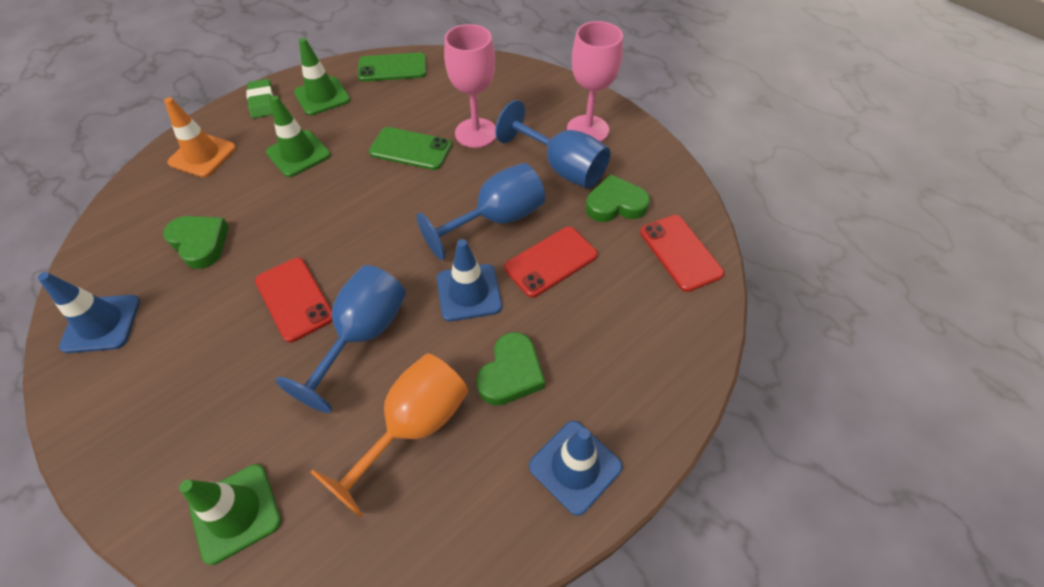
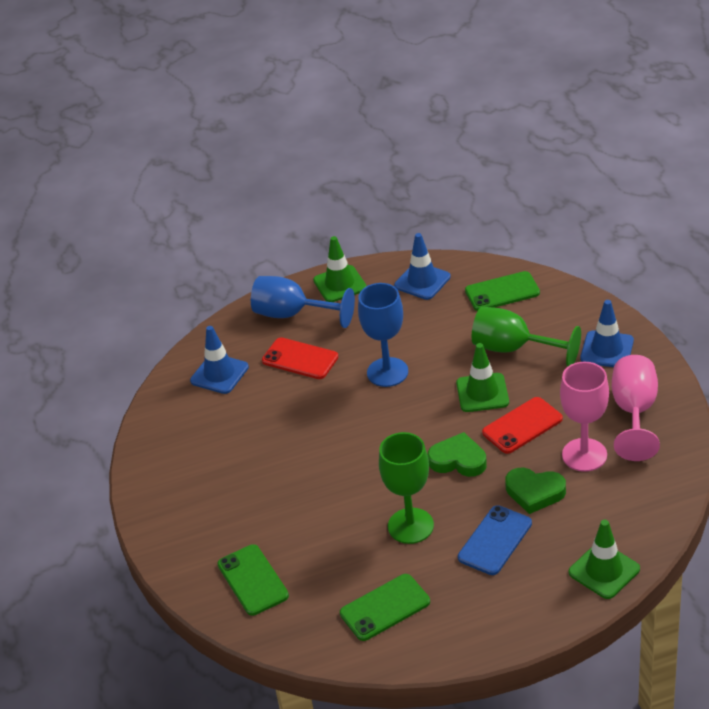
blue goblet: 3 -> 2
blue phone: 0 -> 1
green eraser: 1 -> 0
green goblet: 0 -> 2
green heart: 3 -> 2
green phone: 2 -> 3
orange goblet: 1 -> 0
orange traffic cone: 1 -> 0
red phone: 3 -> 2

